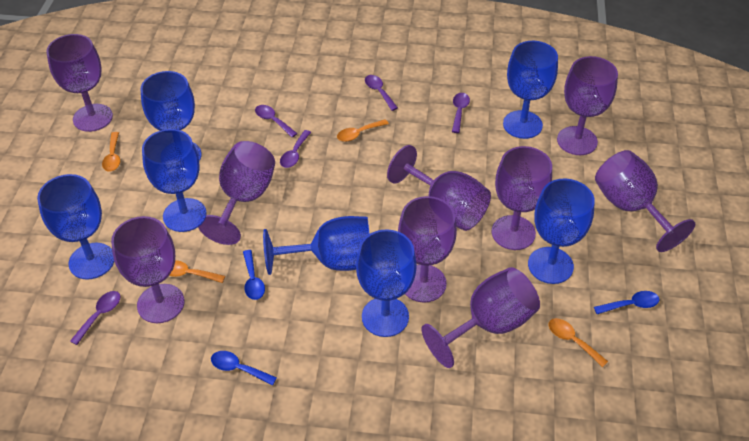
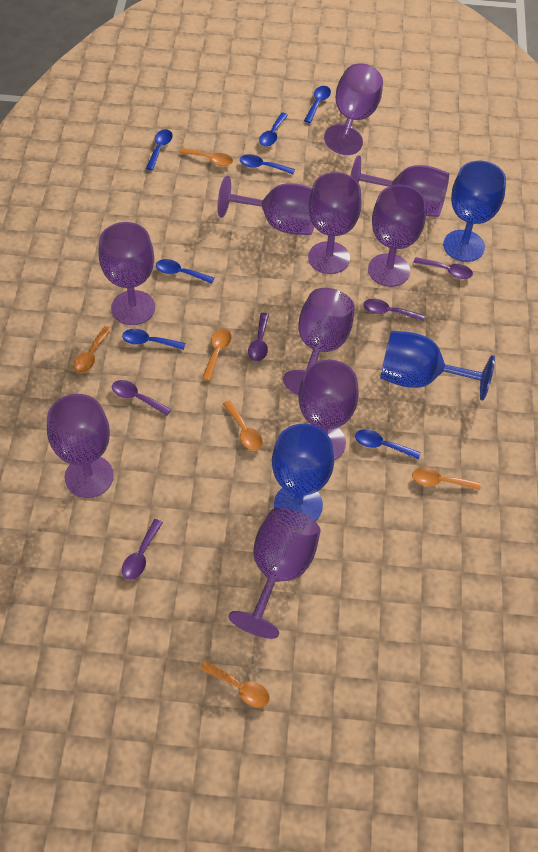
blue goblet: 7 -> 3
blue spoon: 3 -> 7
orange spoon: 4 -> 6
purple goblet: 9 -> 10

